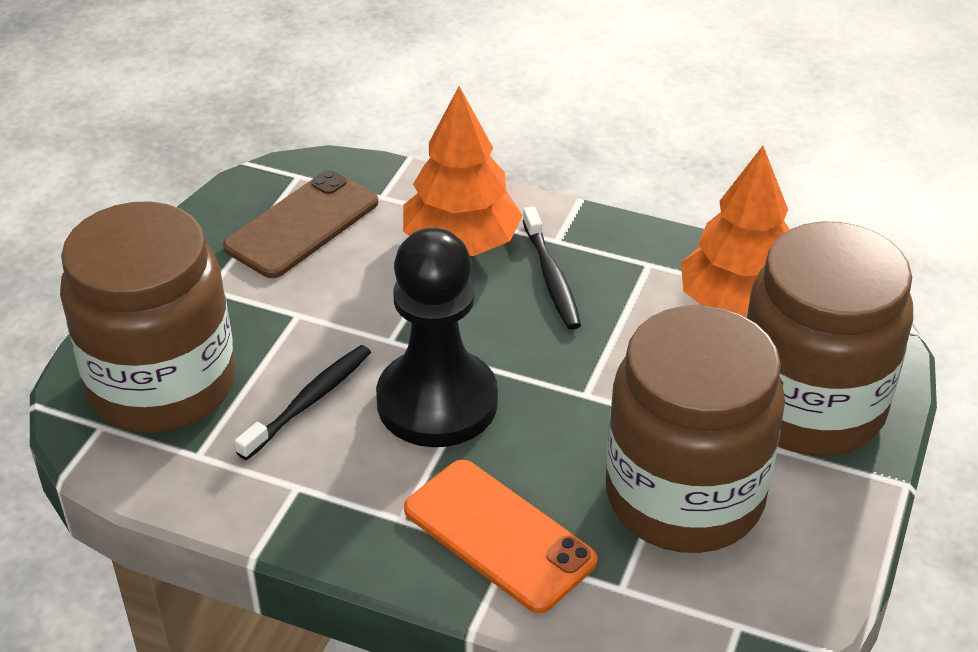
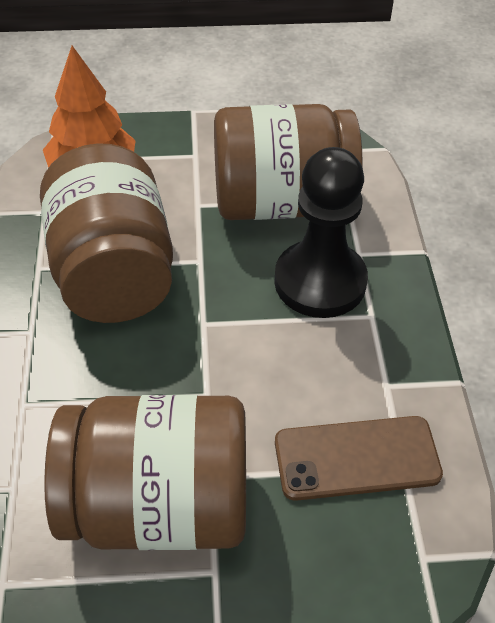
black toothbrush: 2 -> 0
orange phone: 1 -> 0
orange tree: 2 -> 1

